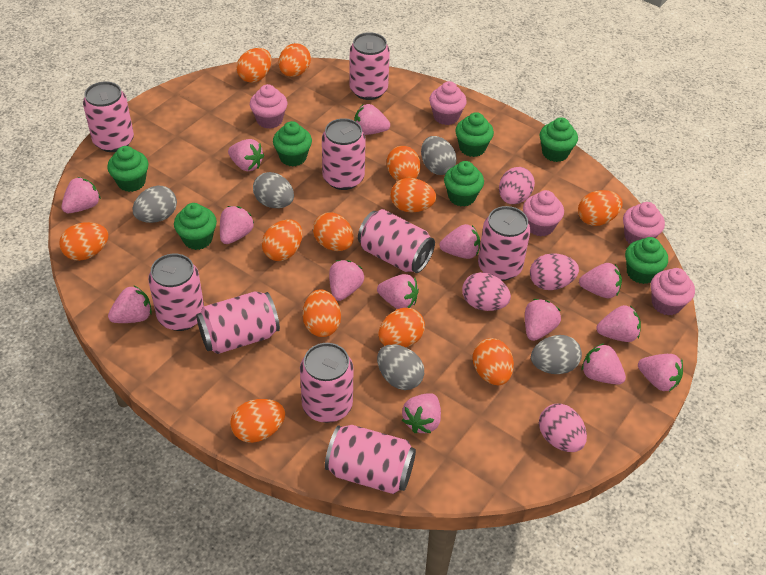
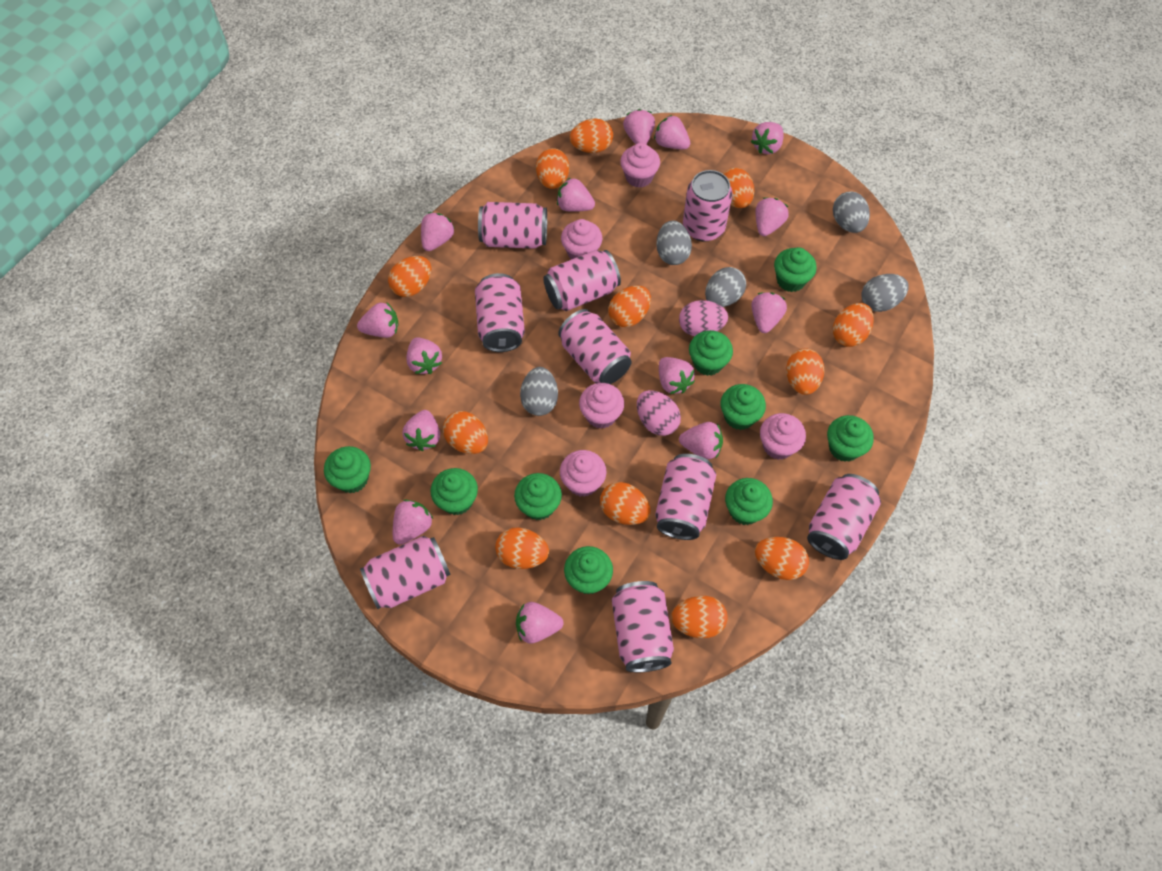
green cupcake: 7 -> 9
pink egg: 4 -> 2

